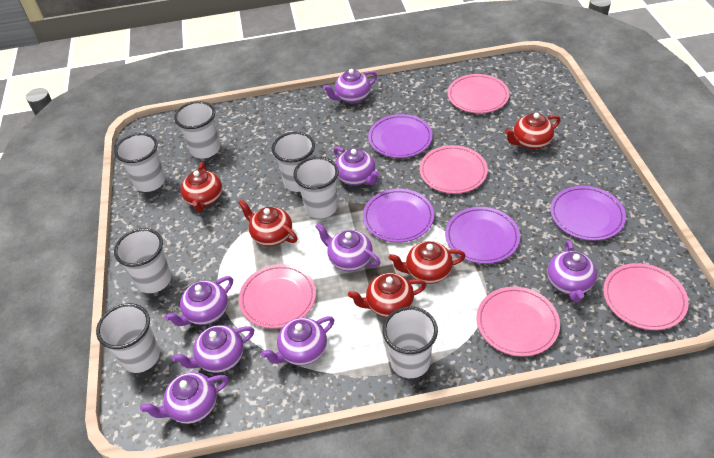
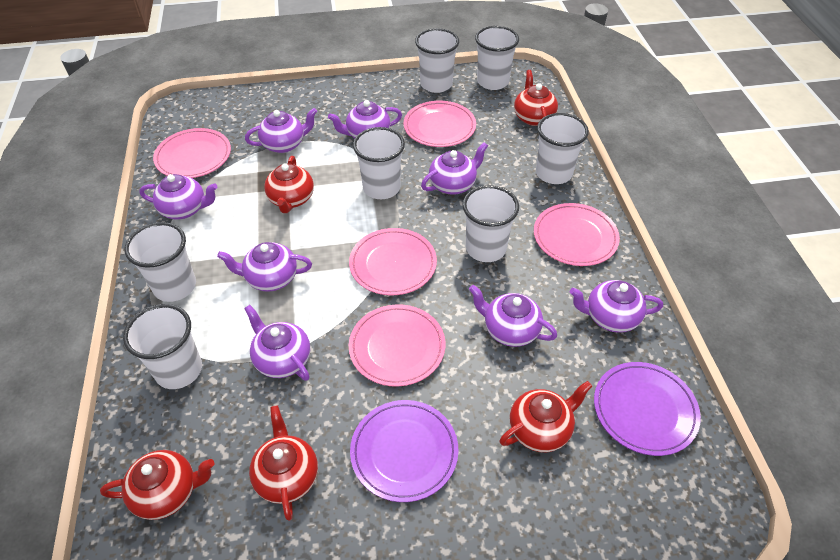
purple plate: 4 -> 2

